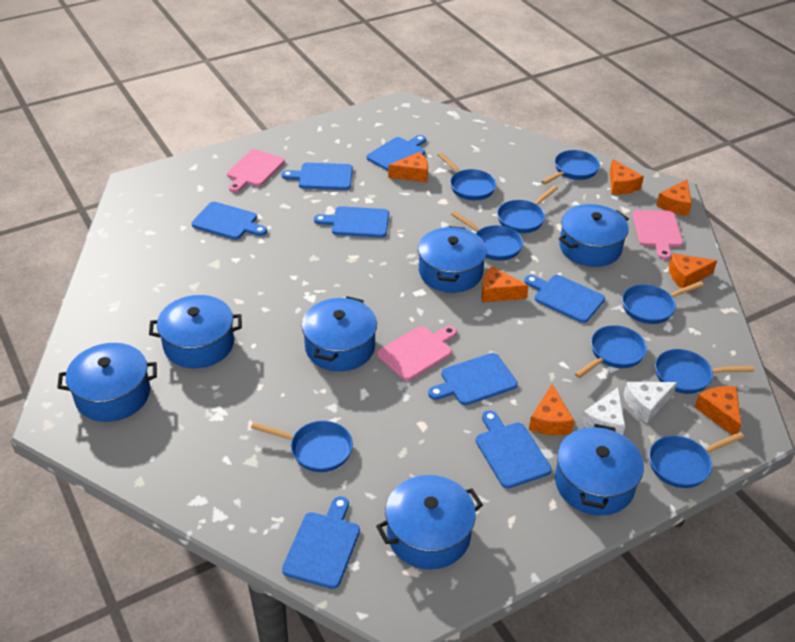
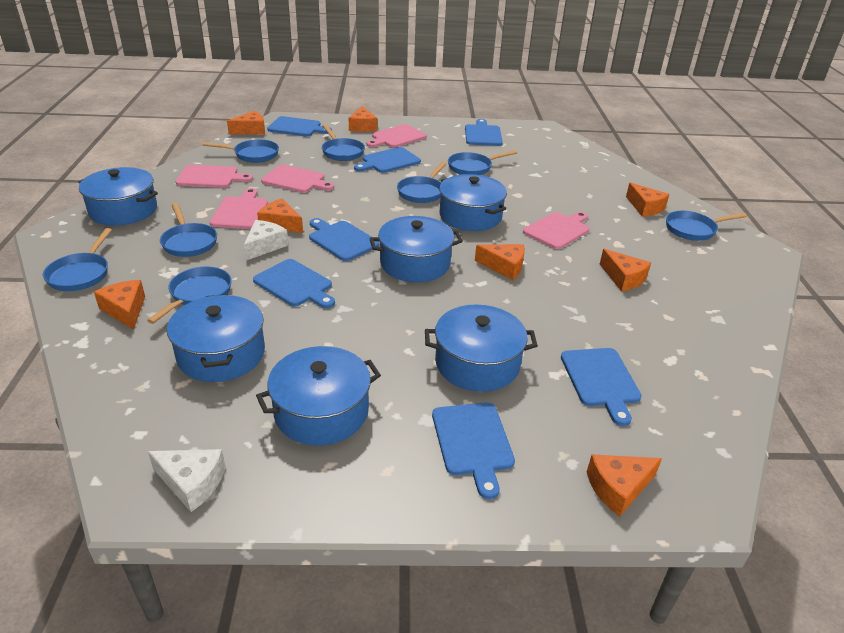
blue cutting board: 8 -> 7
blue pan: 9 -> 8
blue pot: 7 -> 6
orange cheese: 7 -> 8
pink cutting board: 3 -> 5

